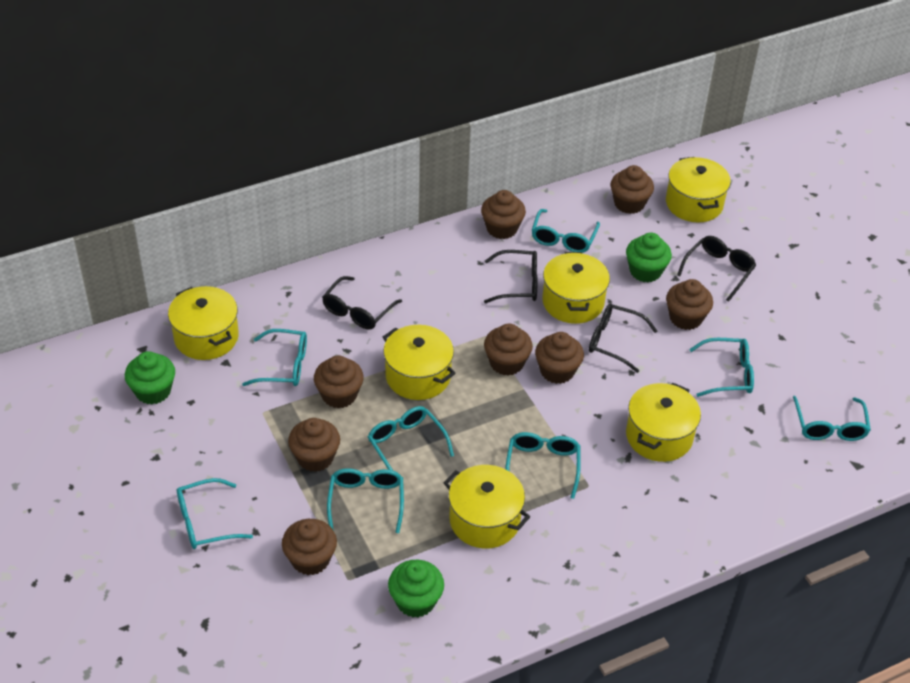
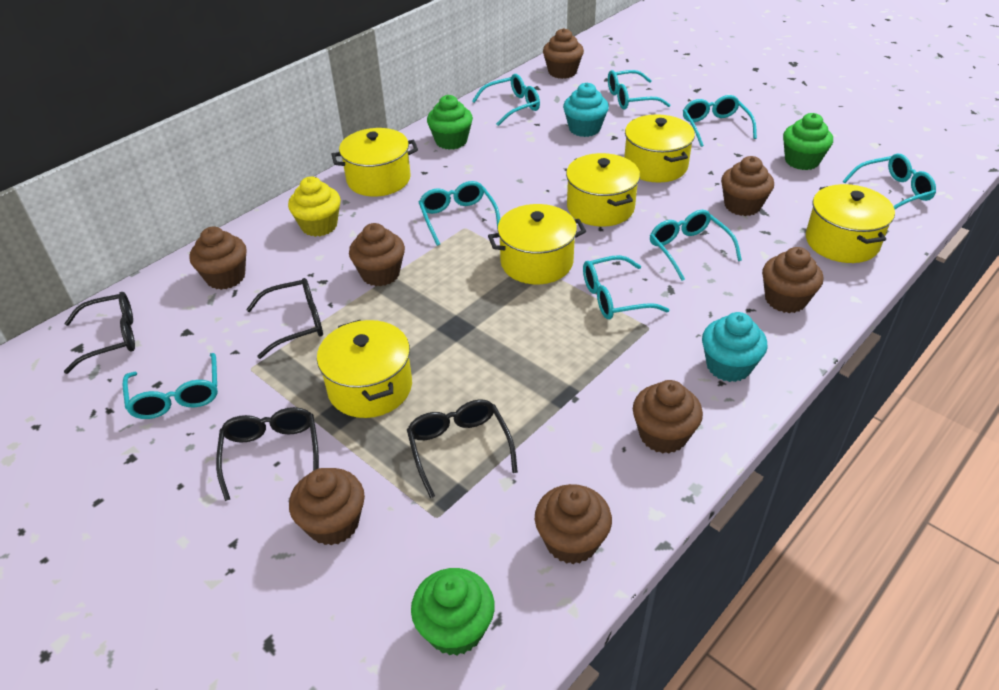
turquoise cupcake: 0 -> 2
yellow cupcake: 0 -> 1

